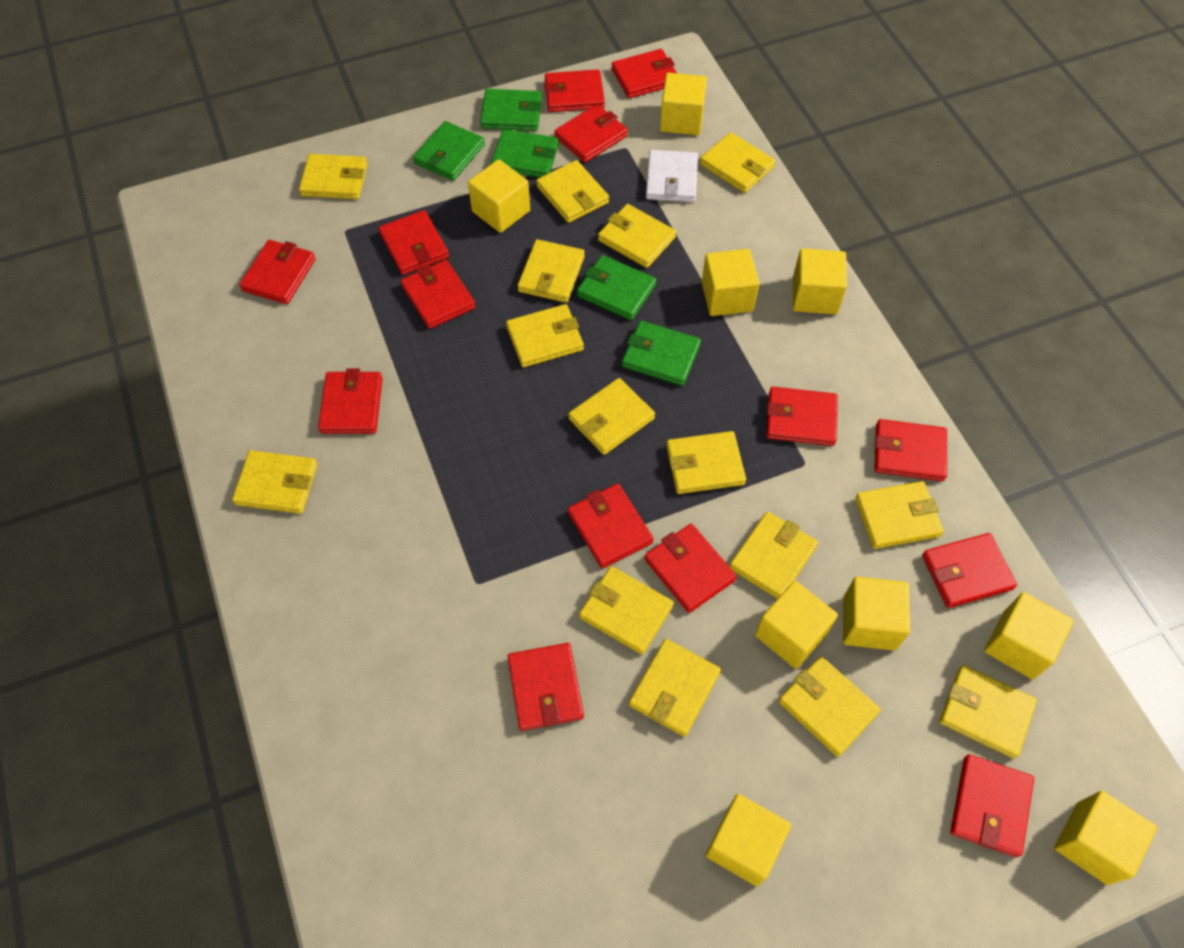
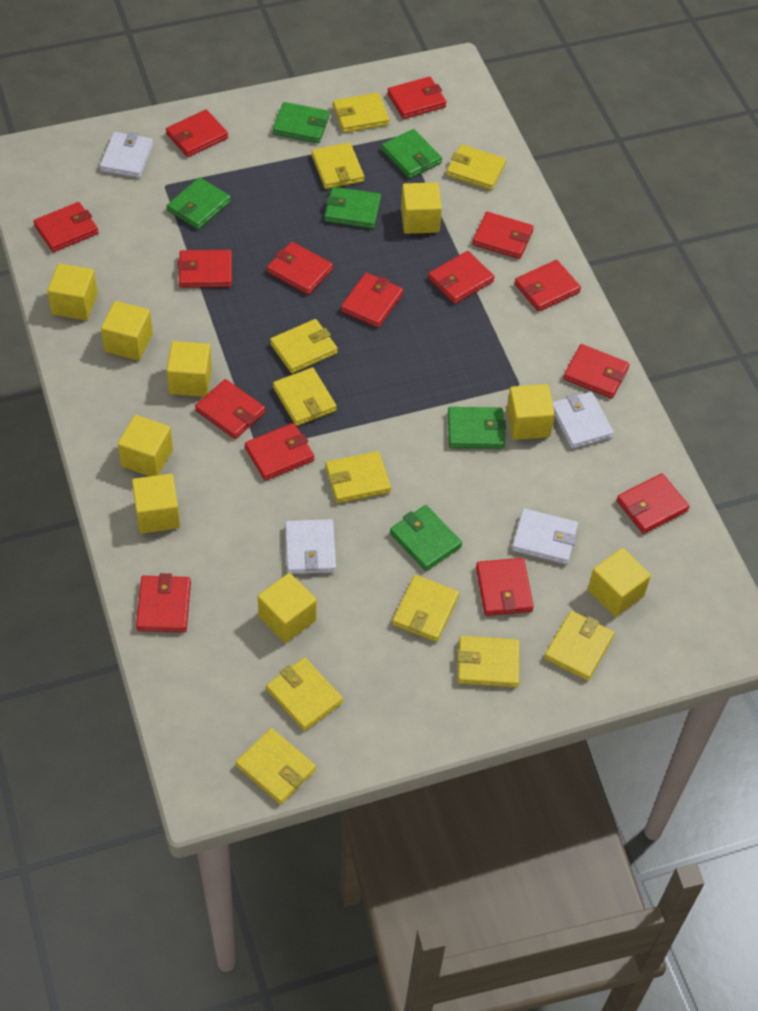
green wallet: 5 -> 6
red wallet: 14 -> 15
white wallet: 1 -> 4
yellow wallet: 15 -> 11

